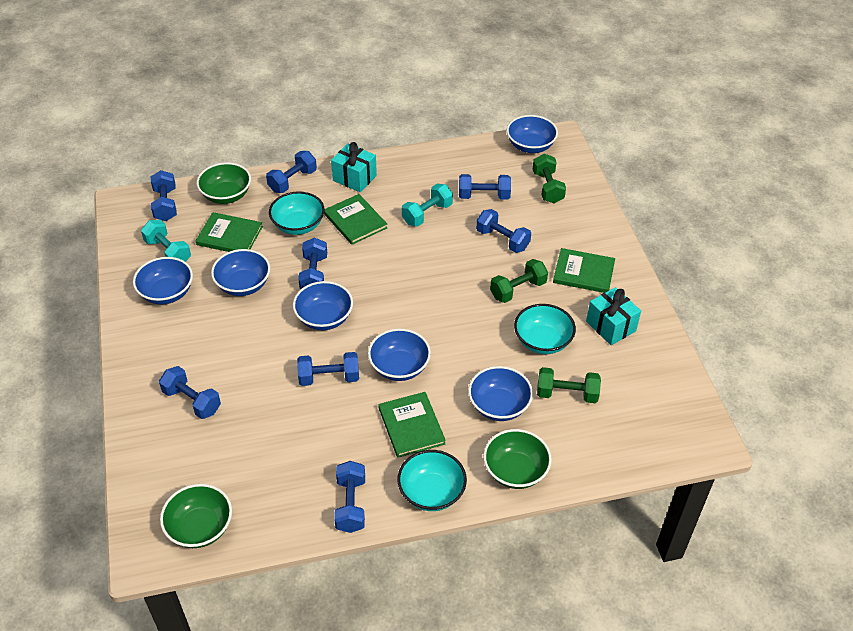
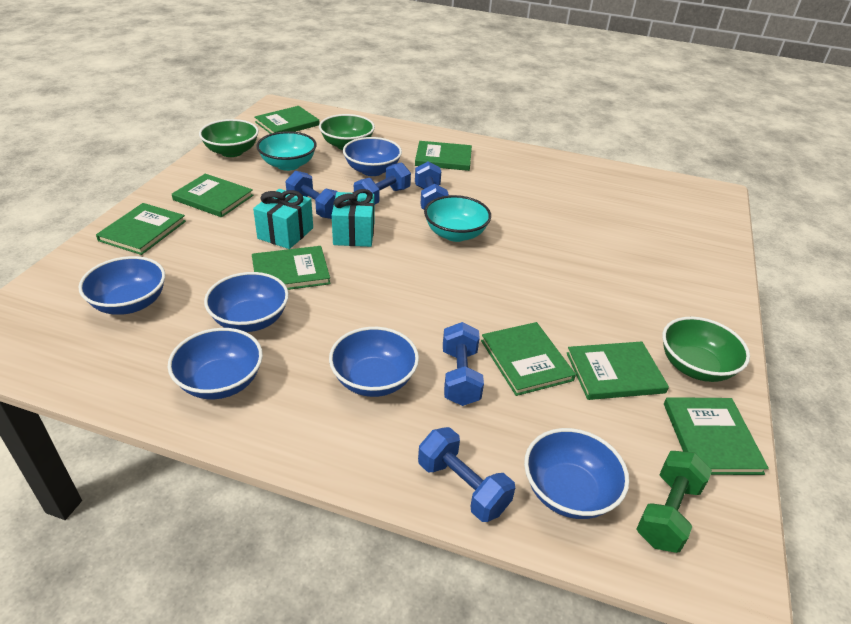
blue dumbbell: 8 -> 5
green book: 4 -> 8
green dumbbell: 3 -> 1
turquoise bowl: 3 -> 2
turquoise dumbbell: 2 -> 0

